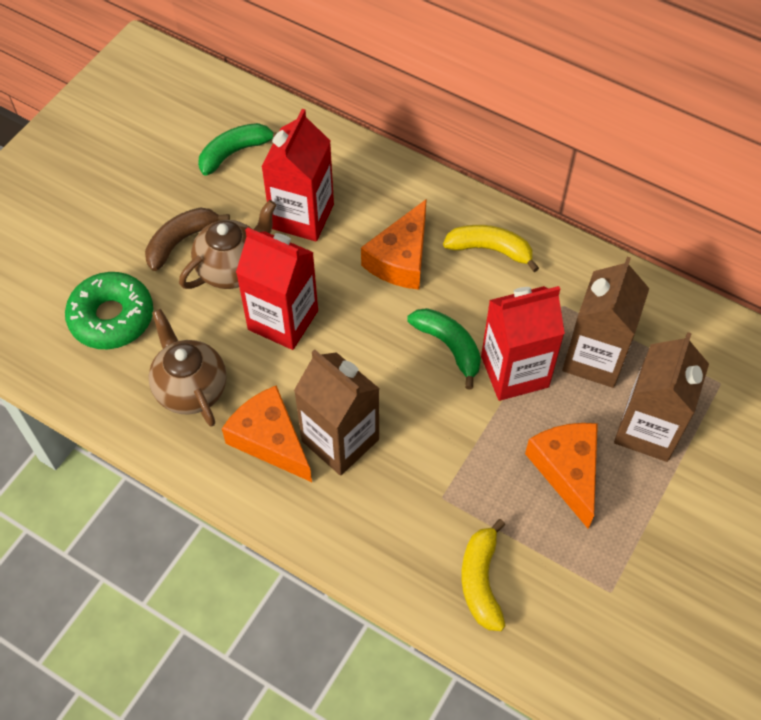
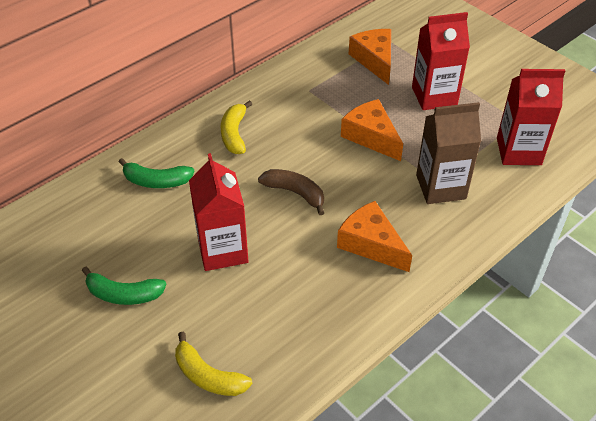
brown carton: 3 -> 1
brown teapot: 2 -> 0
green donut: 1 -> 0

